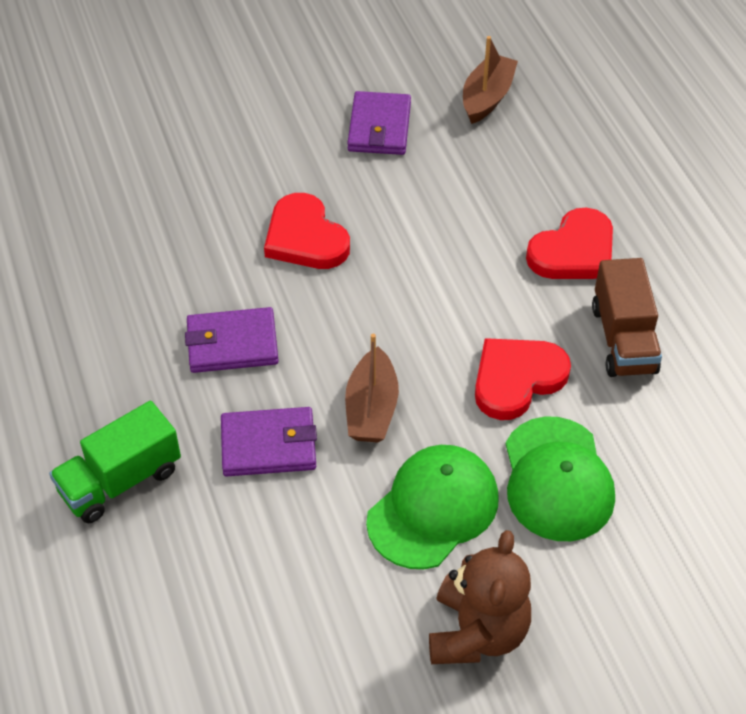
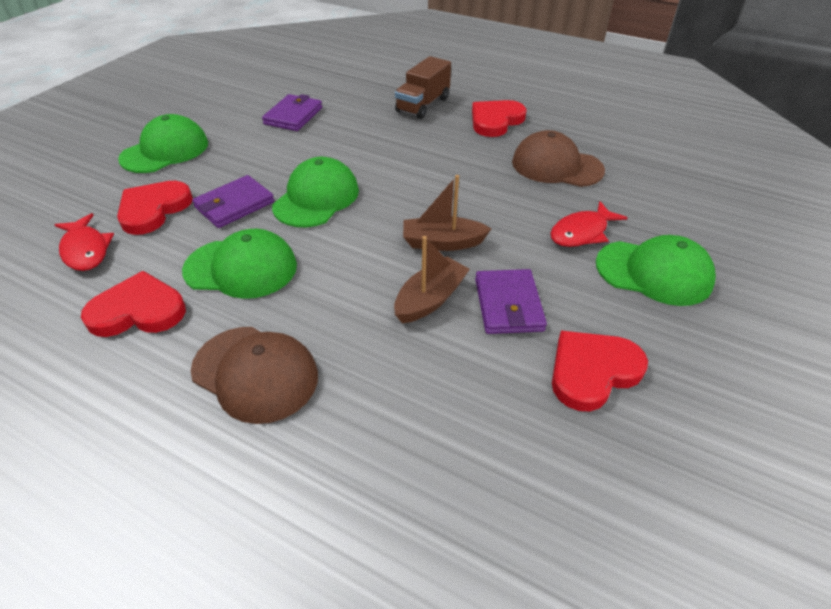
brown cap: 0 -> 2
brown teddy bear: 1 -> 0
green cap: 2 -> 4
green truck: 1 -> 0
red fish: 0 -> 2
red heart: 3 -> 4

